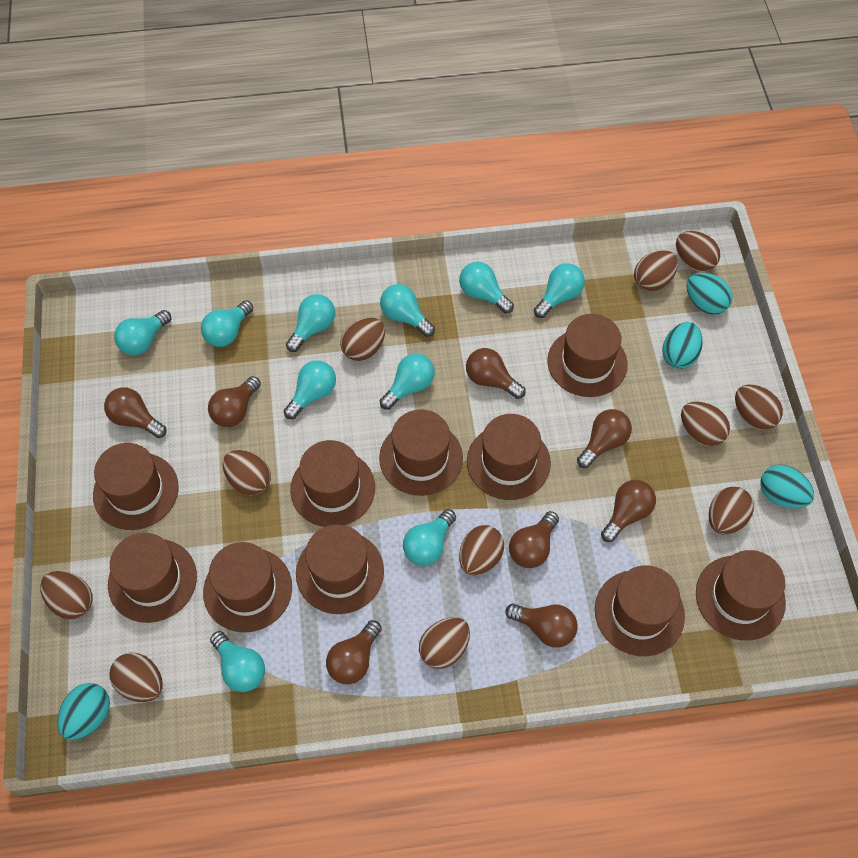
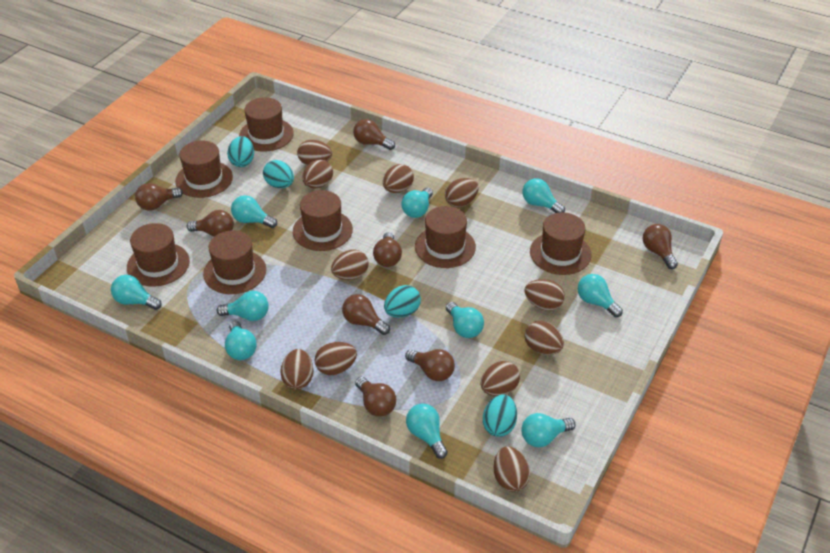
brown hat: 10 -> 7

